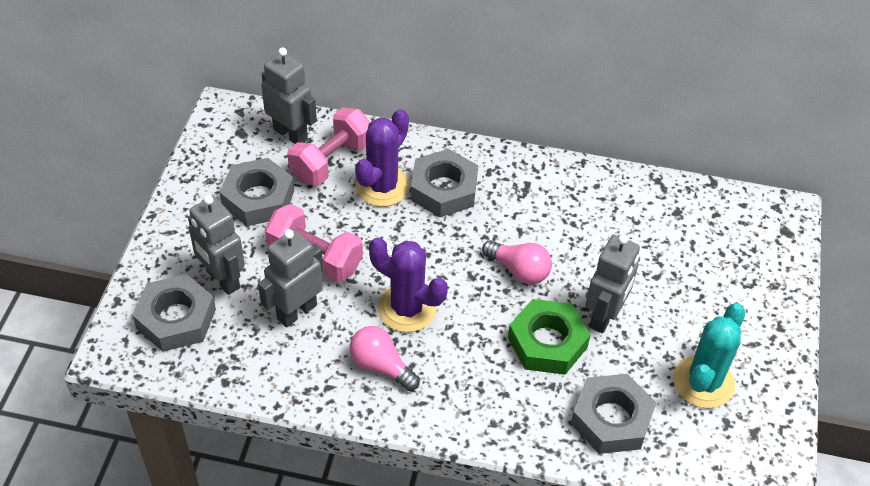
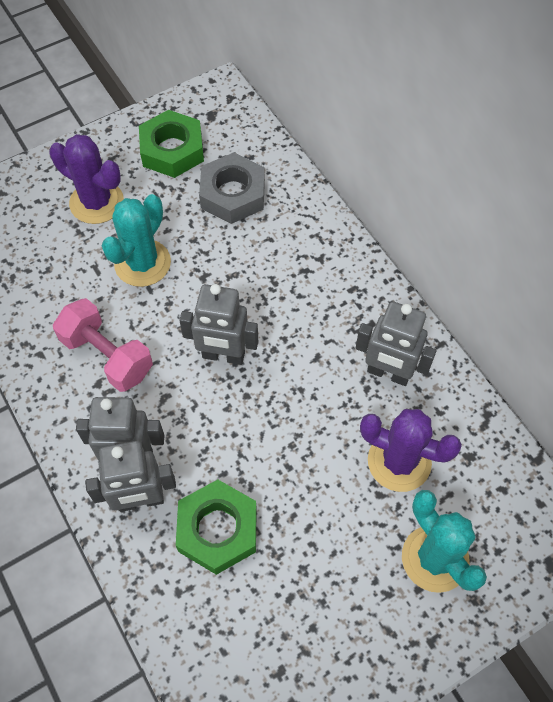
green nut: 1 -> 2
grey nut: 4 -> 1
pink dumbbell: 2 -> 1
pink light bulb: 2 -> 0
turquoise cactus: 1 -> 2

